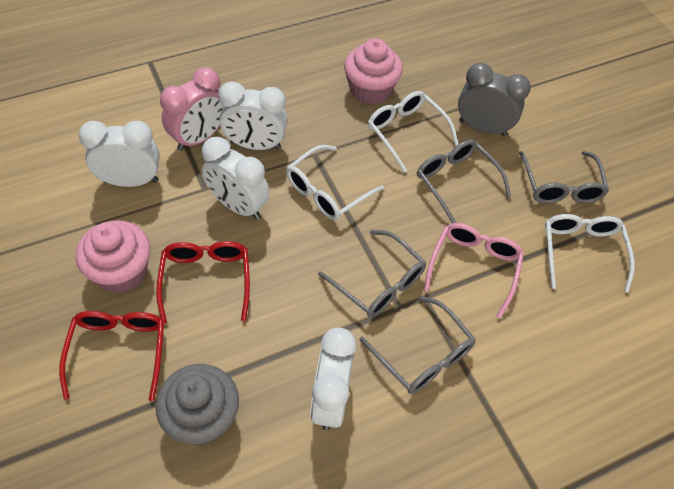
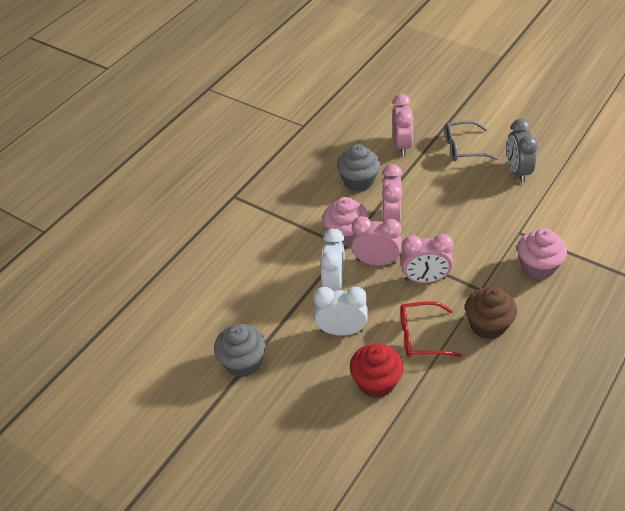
brown cupcake: 0 -> 1
grey cupcake: 1 -> 2
grey glasses: 4 -> 1
pink clock: 1 -> 4
pink glasses: 1 -> 0
red cupcake: 0 -> 1
red glasses: 2 -> 1
white clock: 4 -> 2
white glasses: 3 -> 0

